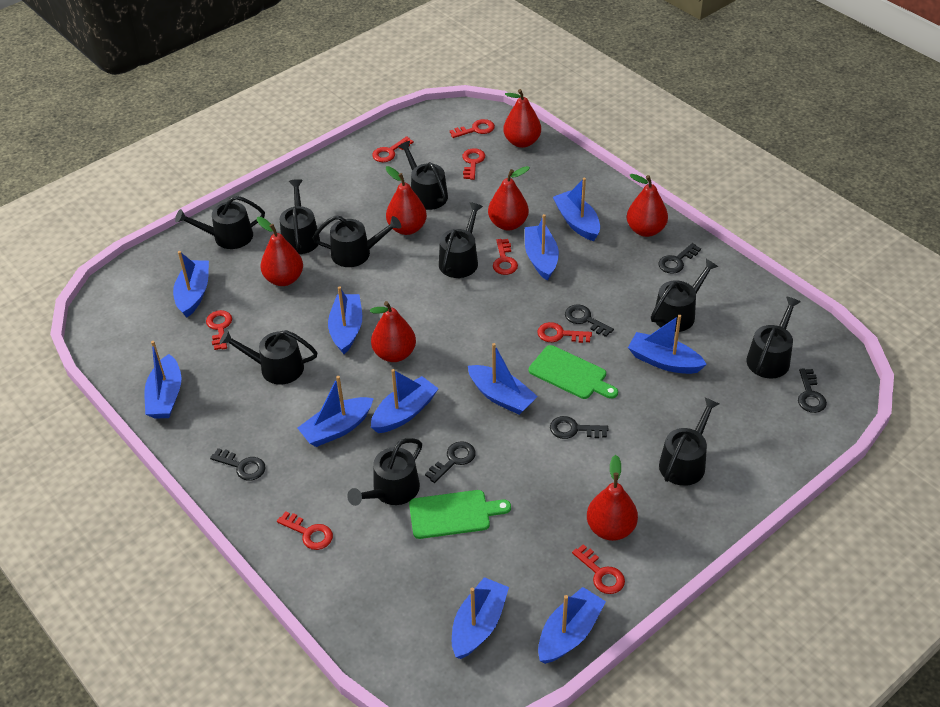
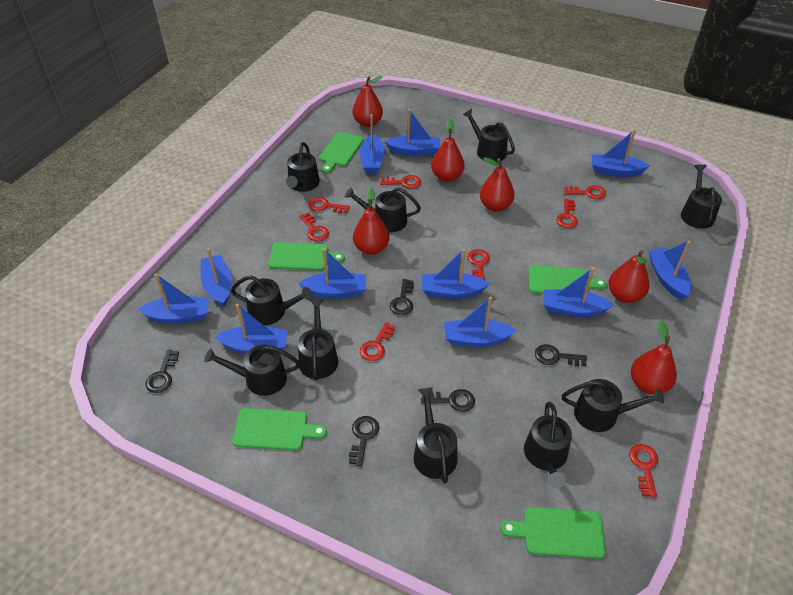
black key: 6 -> 5
green cutting board: 2 -> 5
red pear: 7 -> 6

